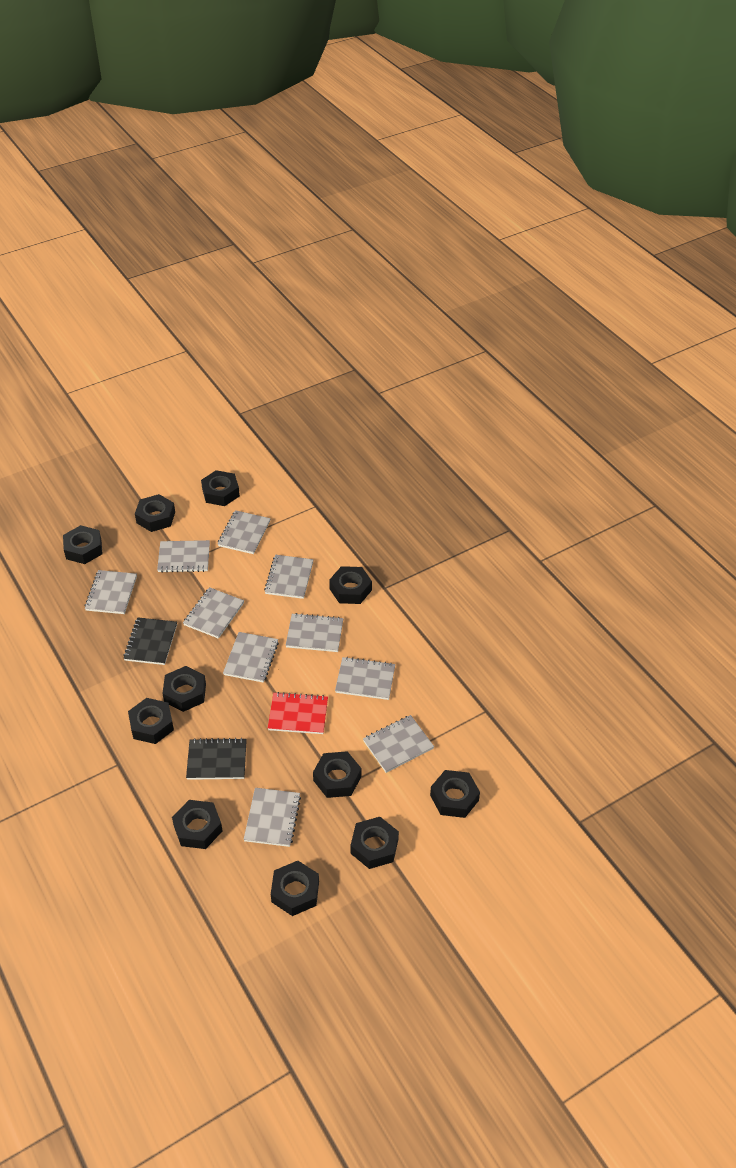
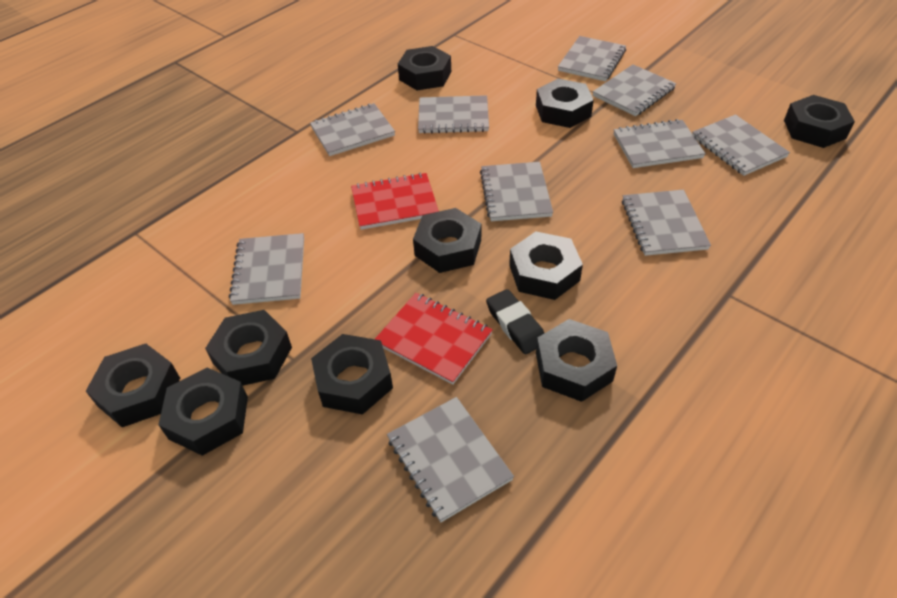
black eraser: 0 -> 1
black notebook: 2 -> 0
black nut: 11 -> 10
red notebook: 1 -> 2

